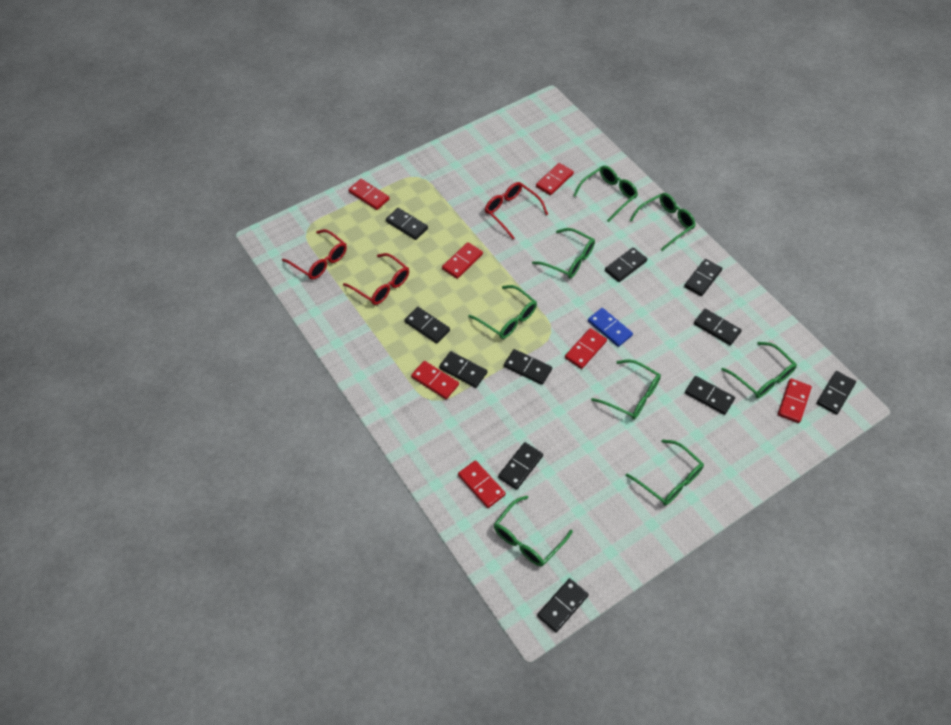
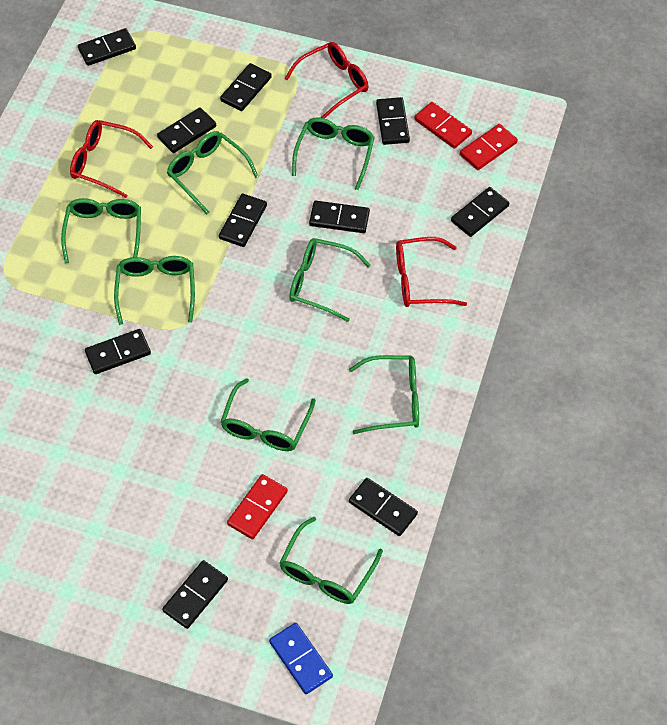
black domino: 11 -> 10
red domino: 7 -> 3

